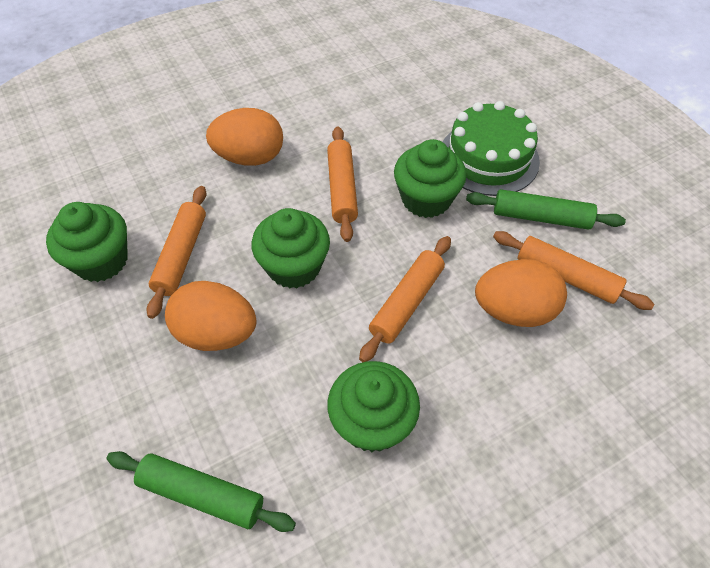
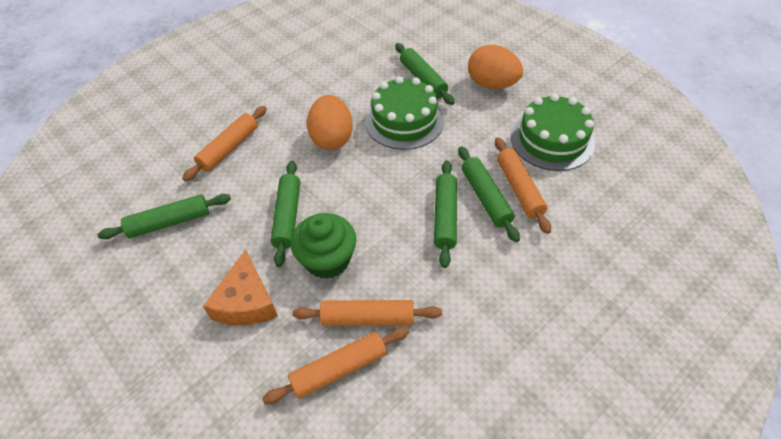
green cake: 1 -> 2
green cupcake: 4 -> 1
green rolling pin: 2 -> 5
orange cheese: 0 -> 1
orange egg: 3 -> 2

